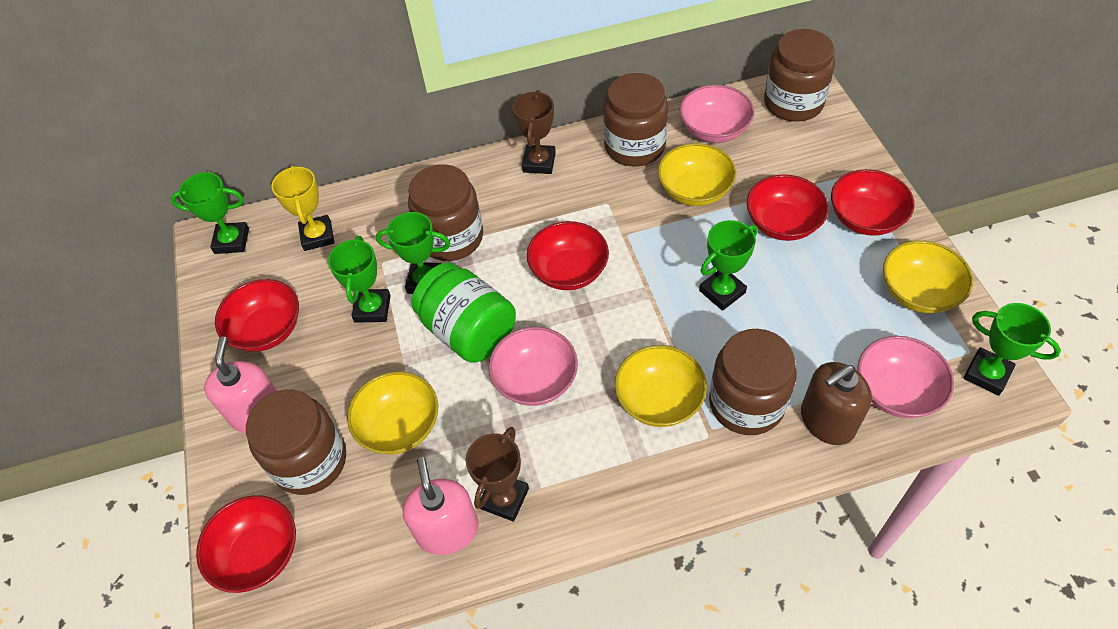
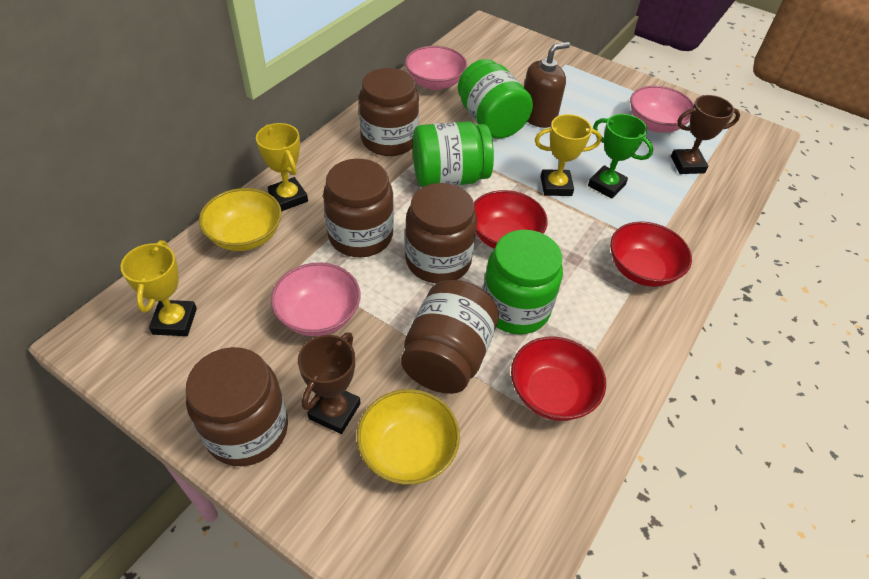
green jar: 1 -> 3
green trophy: 5 -> 1
pink soap dispenser: 2 -> 0
red bowl: 5 -> 3
yellow bowl: 4 -> 2
yellow trophy: 1 -> 3

